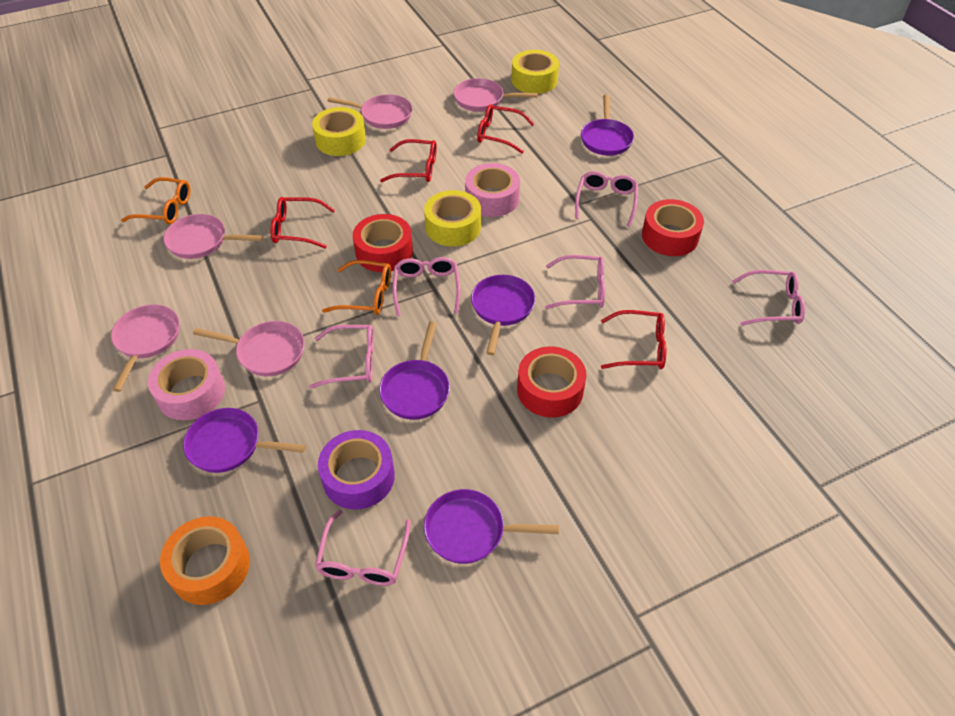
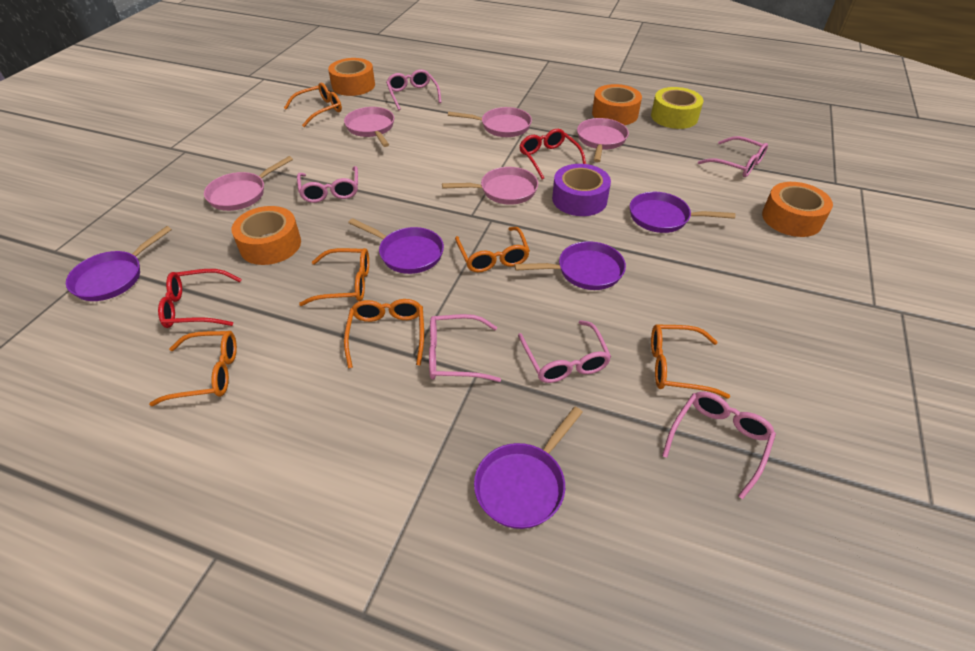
orange glasses: 2 -> 6
orange tape: 1 -> 4
pink tape: 2 -> 0
red glasses: 4 -> 2
red tape: 3 -> 0
yellow tape: 3 -> 1

